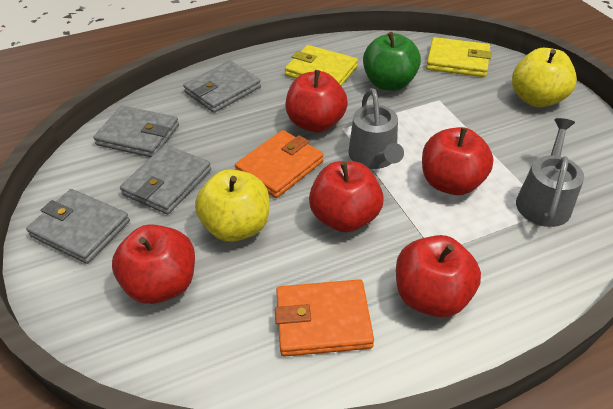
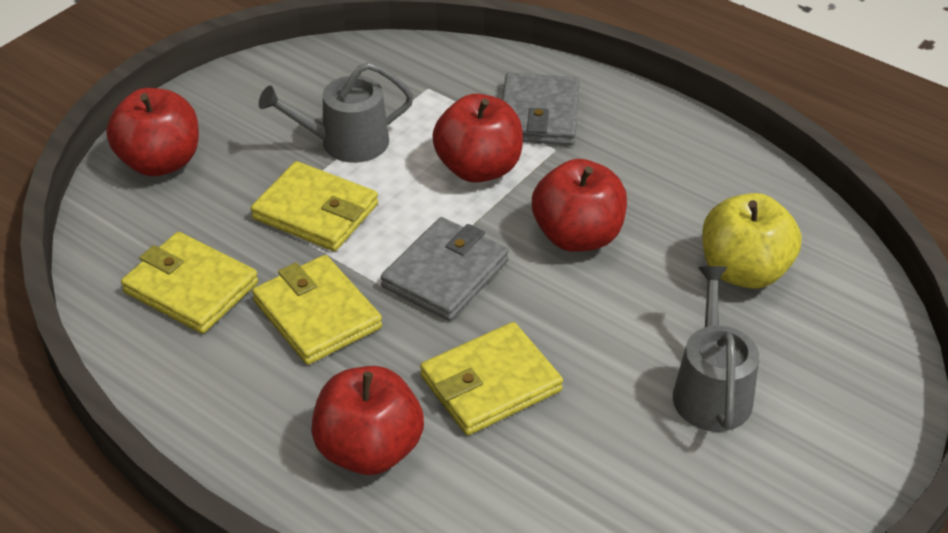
green apple: 1 -> 0
grey wallet: 4 -> 2
orange wallet: 2 -> 0
red apple: 5 -> 4
yellow apple: 2 -> 1
yellow wallet: 2 -> 4

